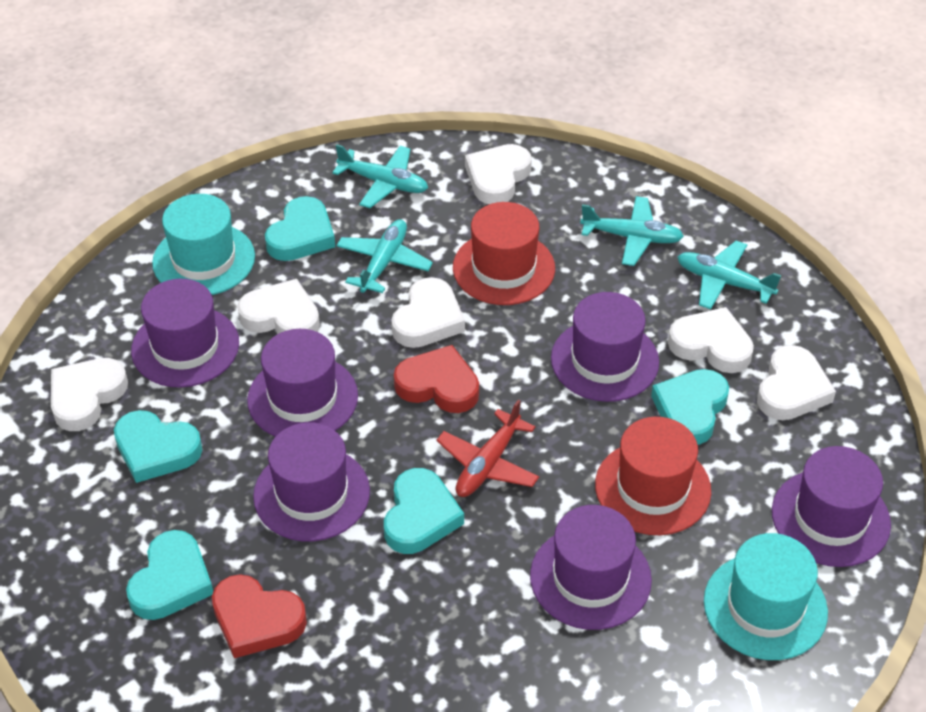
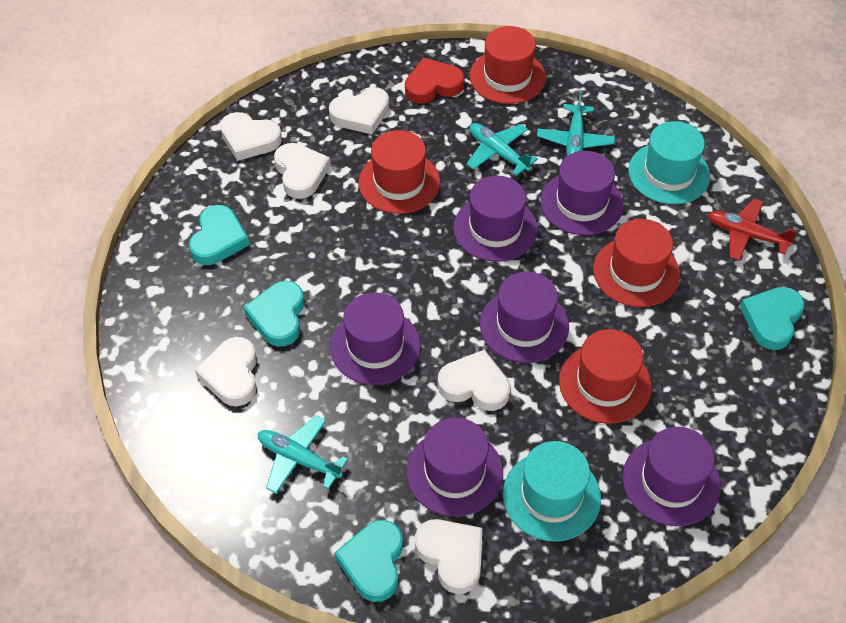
red hat: 2 -> 4
red heart: 2 -> 1
turquoise heart: 5 -> 4
turquoise plane: 4 -> 3

